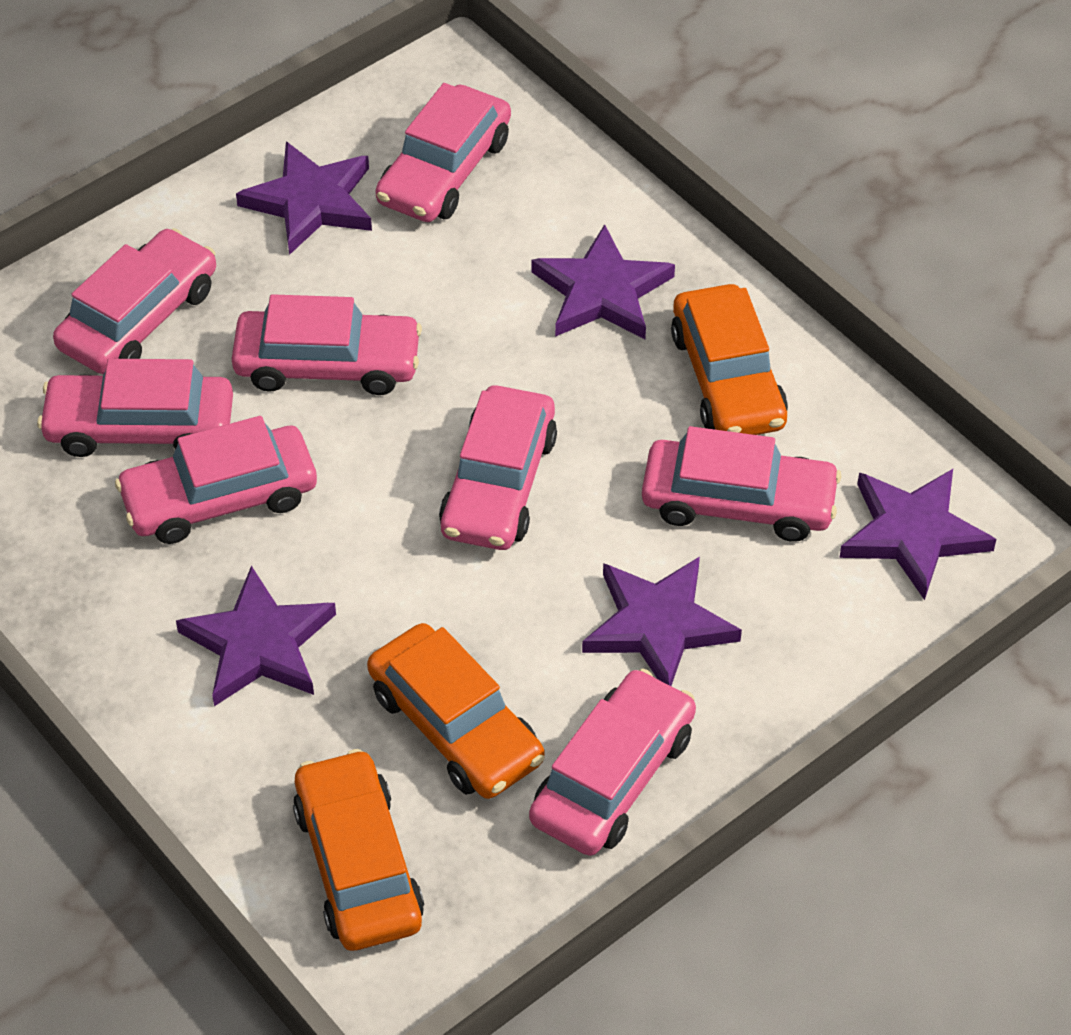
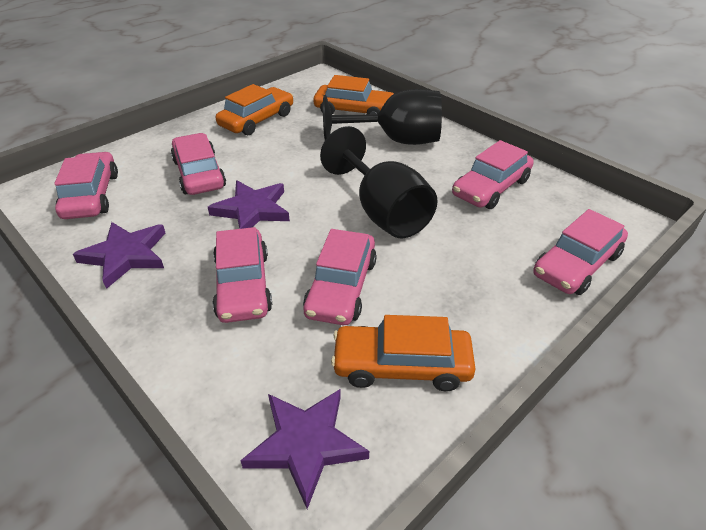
black goblet: 0 -> 2
pink car: 8 -> 6
purple star: 5 -> 3

